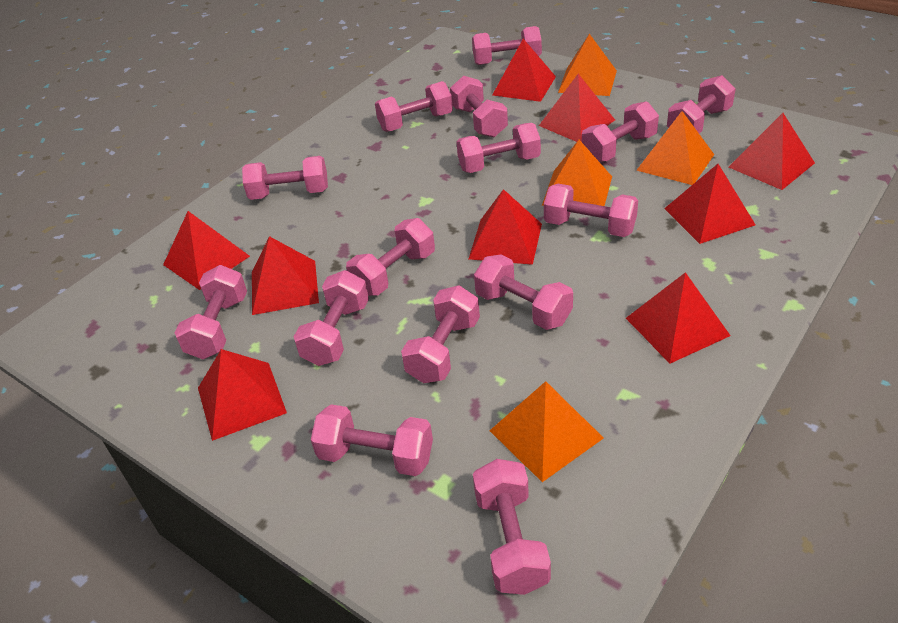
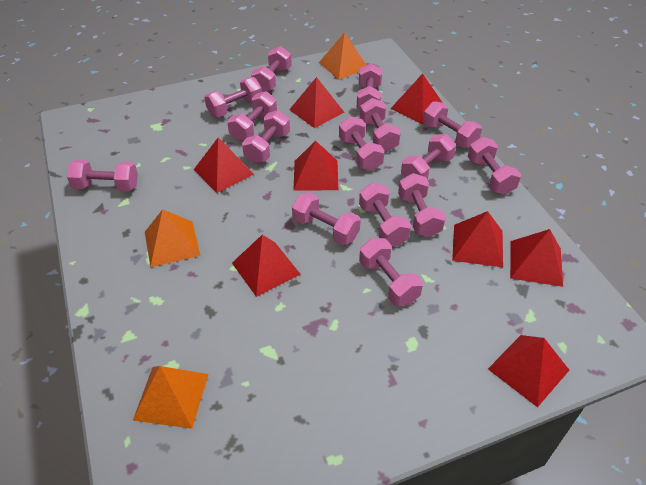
orange pyramid: 4 -> 3
red pyramid: 9 -> 8

